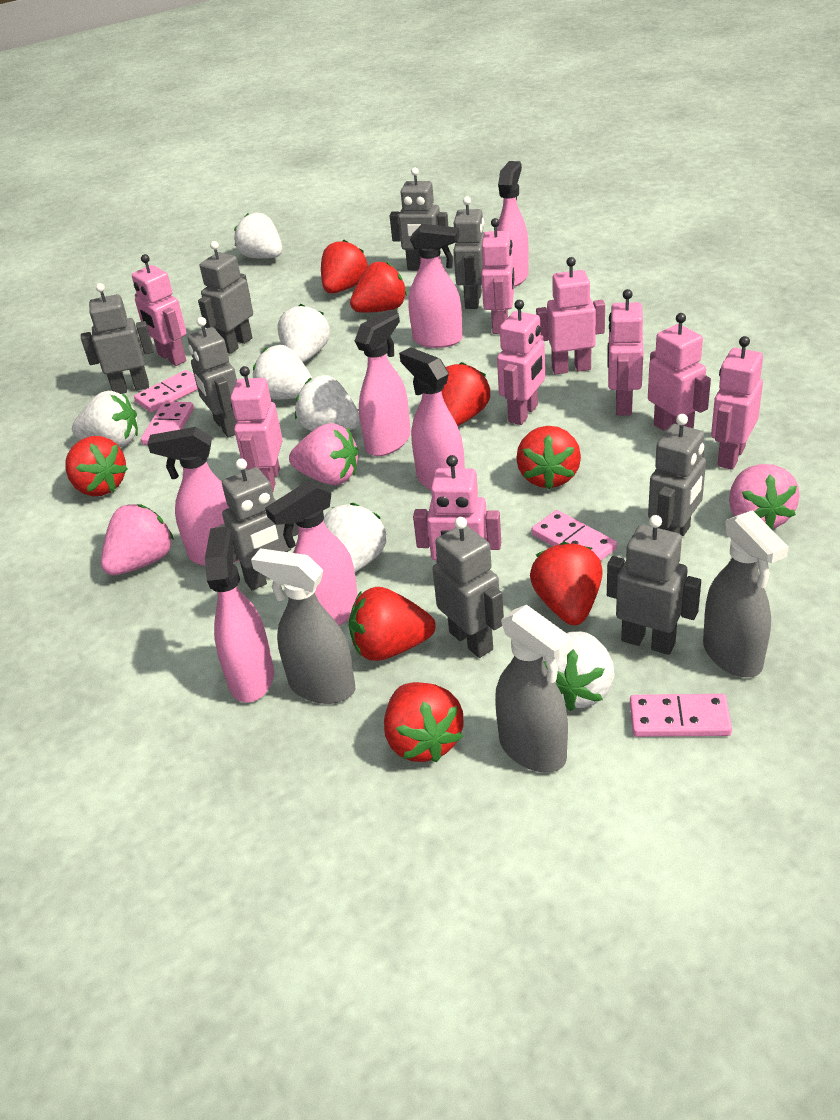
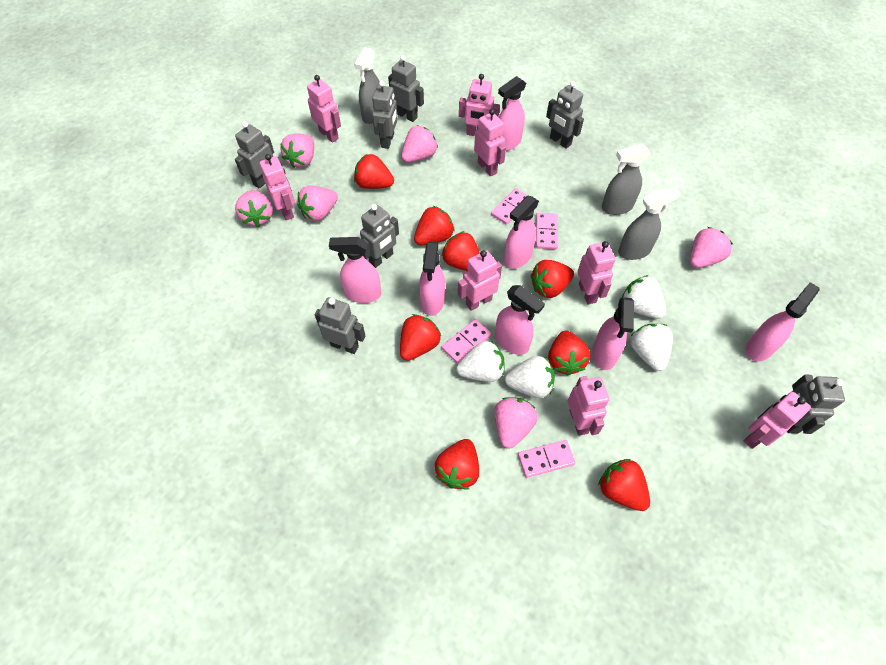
grey robot: 9 -> 7
pink robot: 9 -> 8
pink strawberry: 3 -> 6
white strawberry: 7 -> 4

